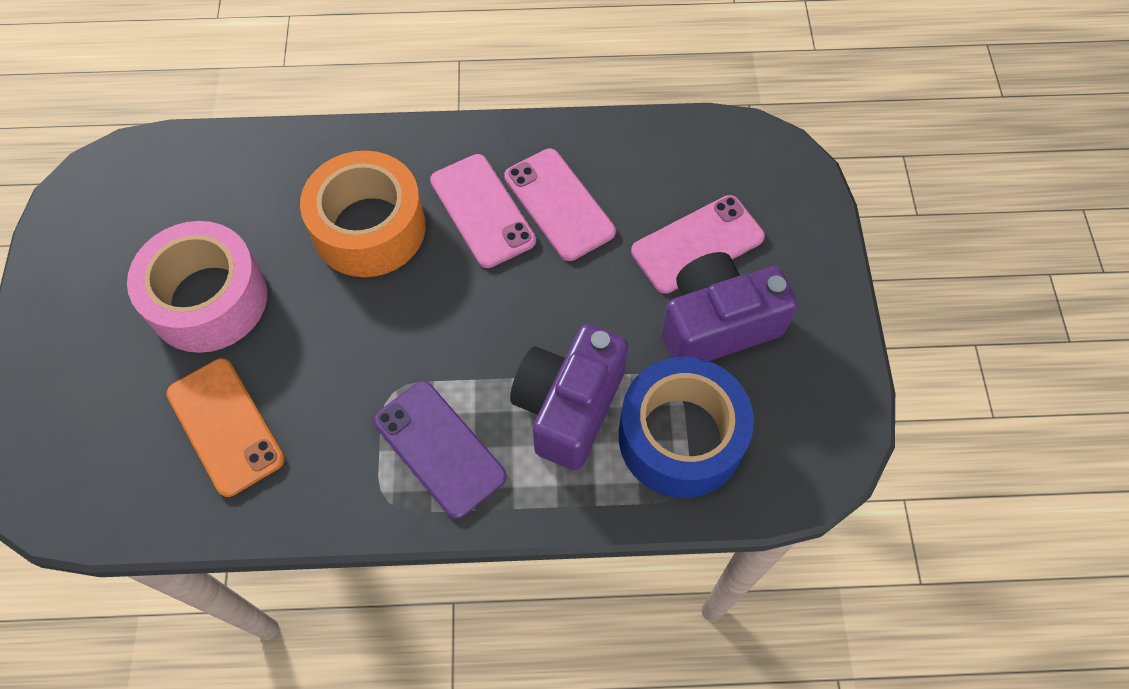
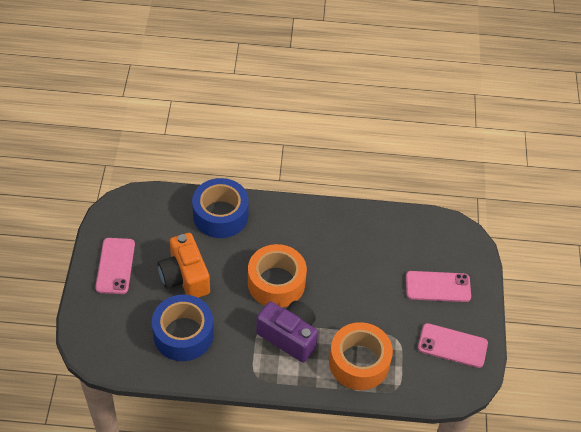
blue tape: 1 -> 2
orange camera: 0 -> 1
orange phone: 1 -> 0
orange tape: 1 -> 2
pink tape: 1 -> 0
purple camera: 2 -> 1
purple phone: 1 -> 0

